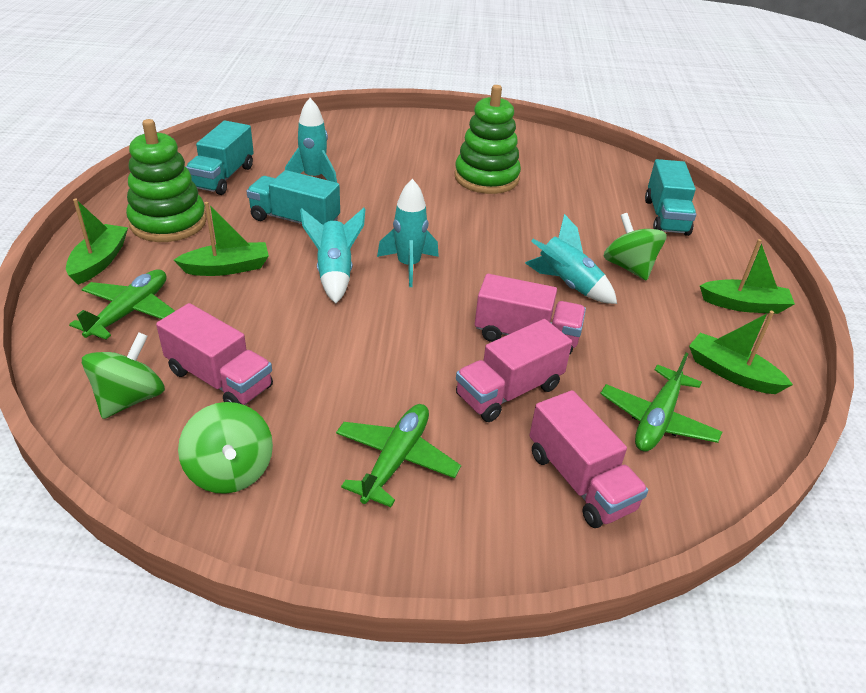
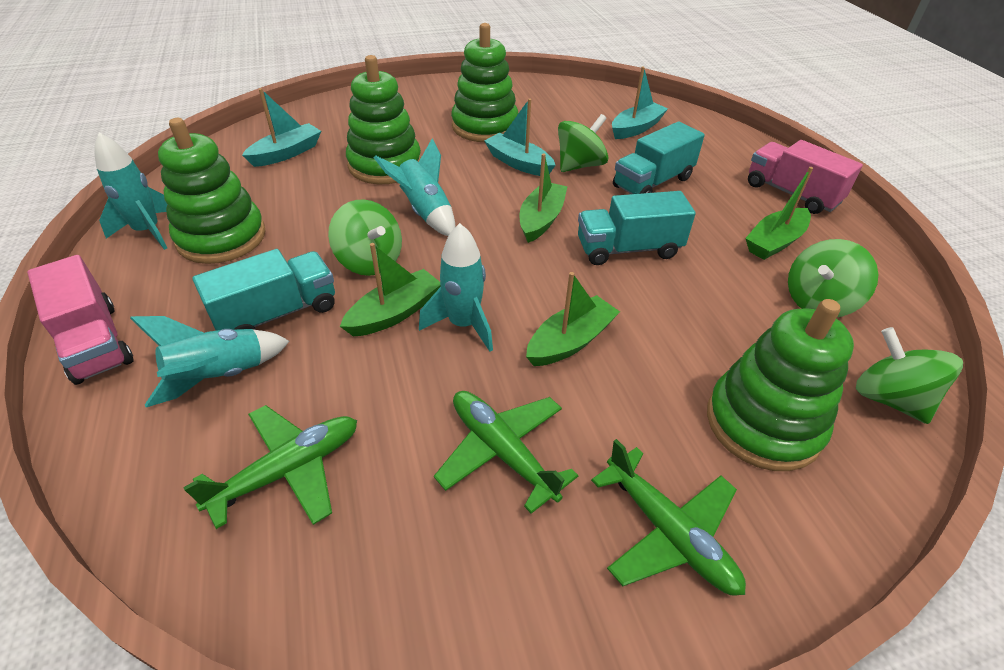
green spinning top: 3 -> 4
green stacking toy: 2 -> 4
pink truck: 4 -> 2
turquoise boat: 0 -> 3

